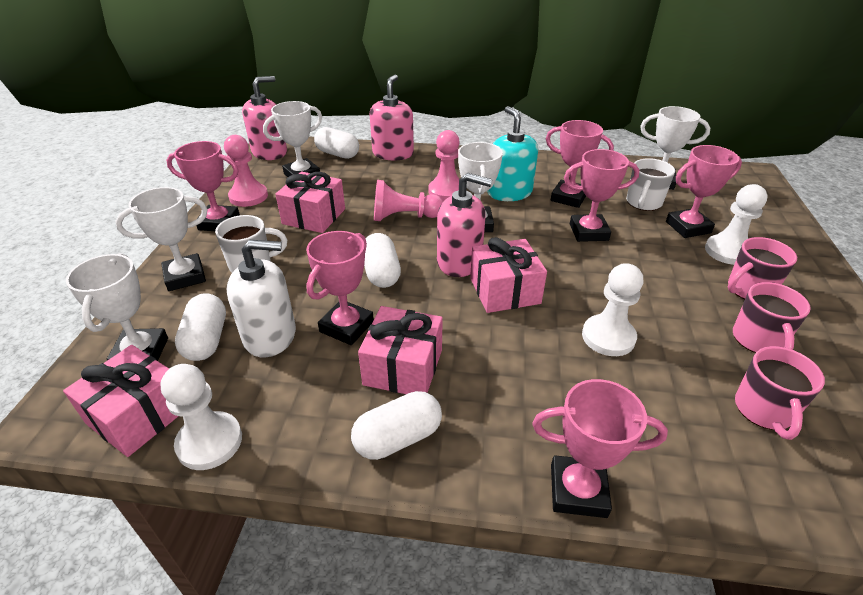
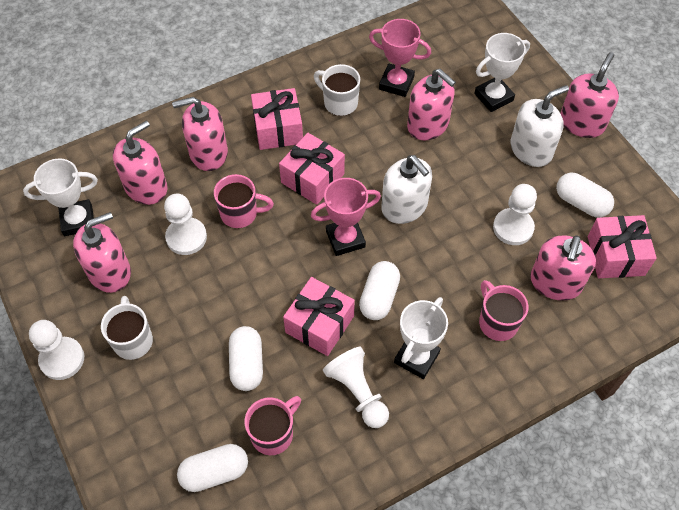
pink pawn: 3 -> 0
pink soap dispenser: 3 -> 6
pink trophy: 6 -> 2
turquoise soap dispenser: 1 -> 0
white pawn: 3 -> 4
white soap dispenser: 1 -> 2
white trophy: 5 -> 3

